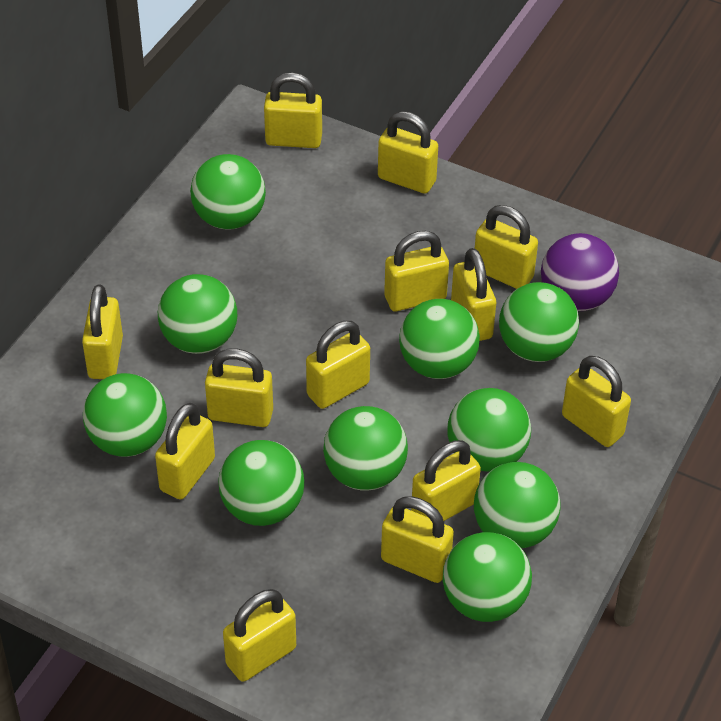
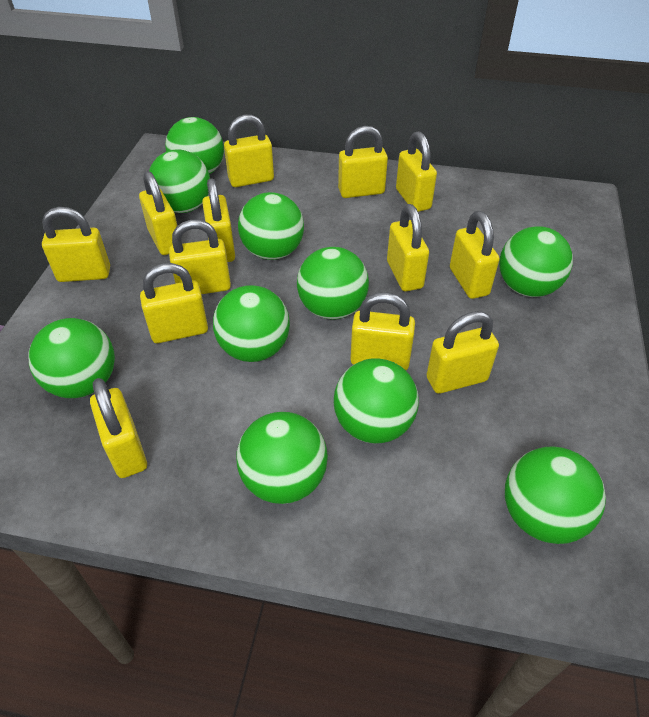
purple ball: 1 -> 0

